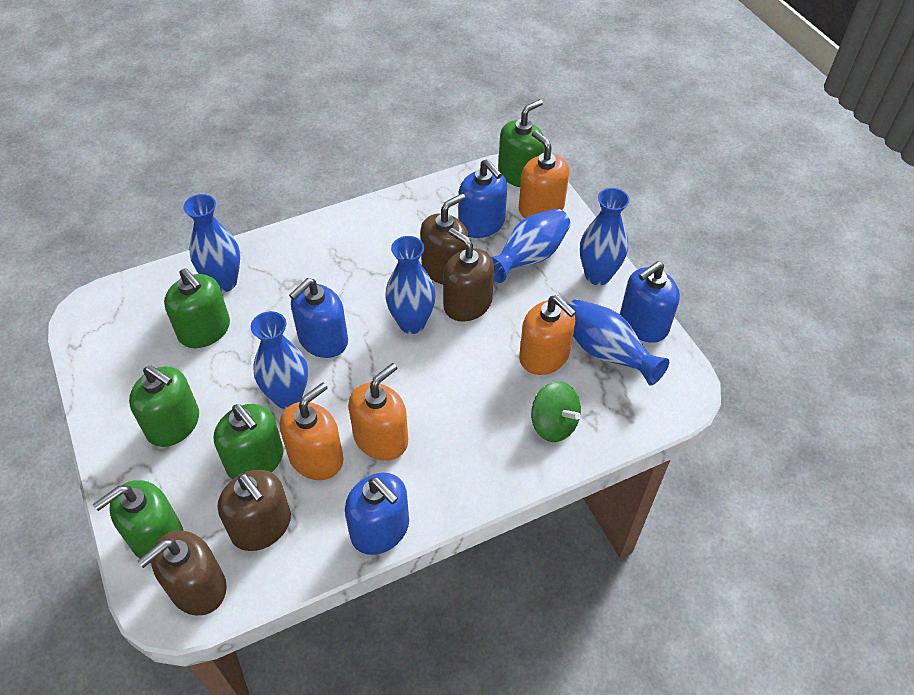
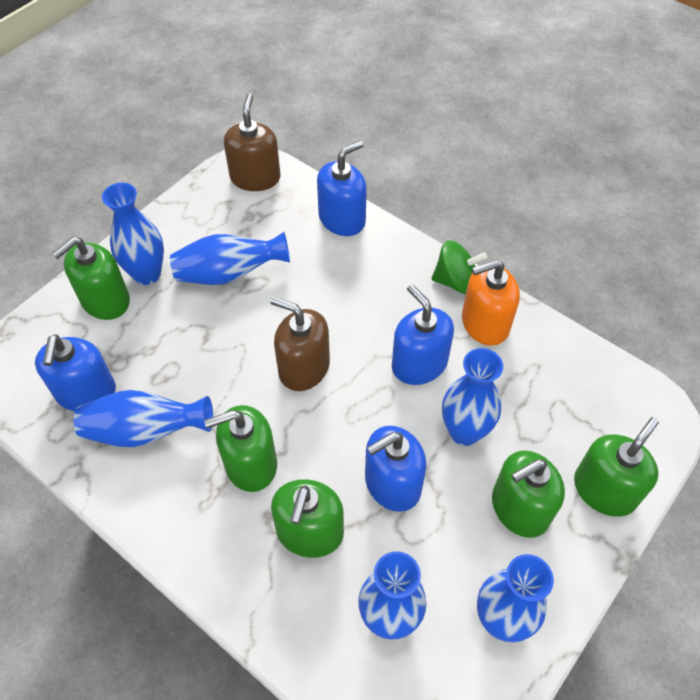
brown soap dispenser: 4 -> 2
orange soap dispenser: 4 -> 1

